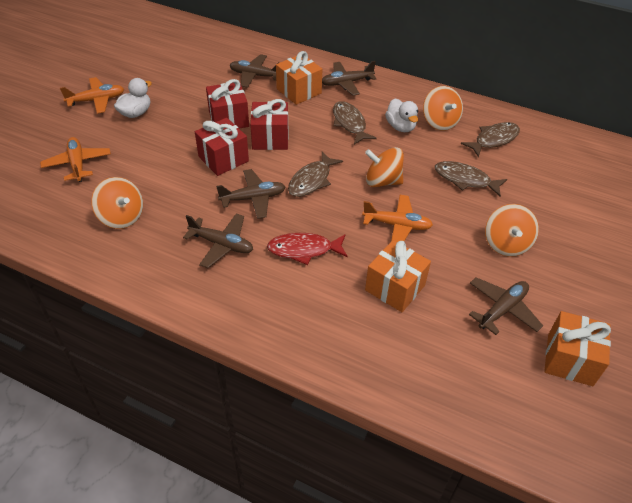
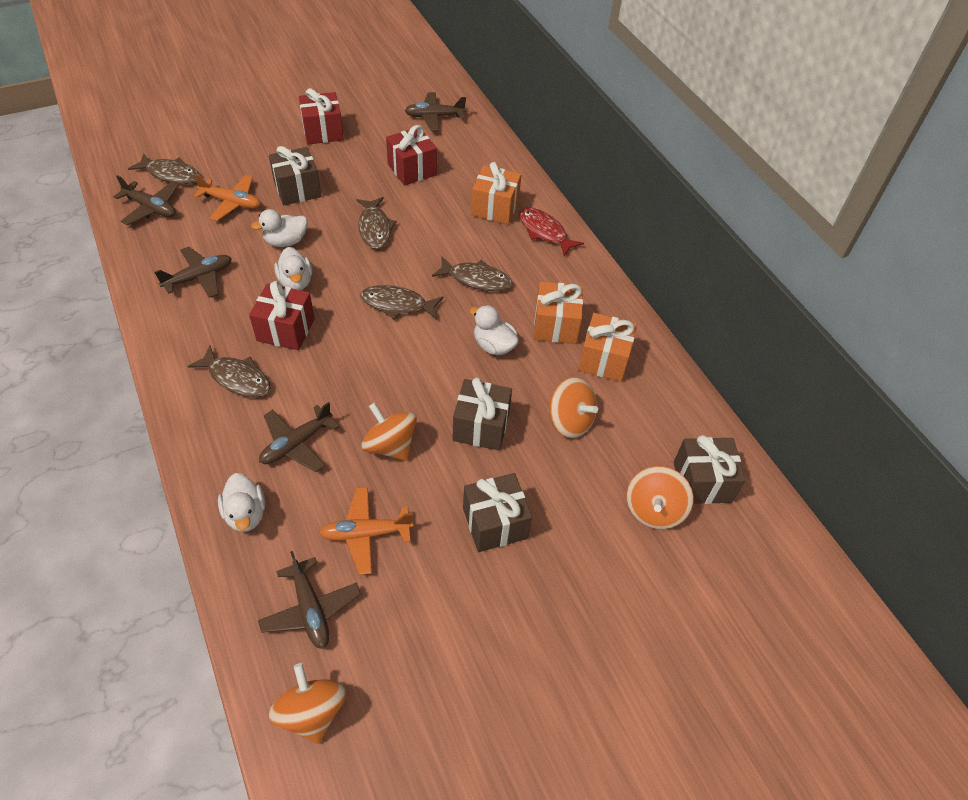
brown fish: 4 -> 5
brown gift: 0 -> 4
orange plane: 3 -> 2
white duck: 2 -> 4

